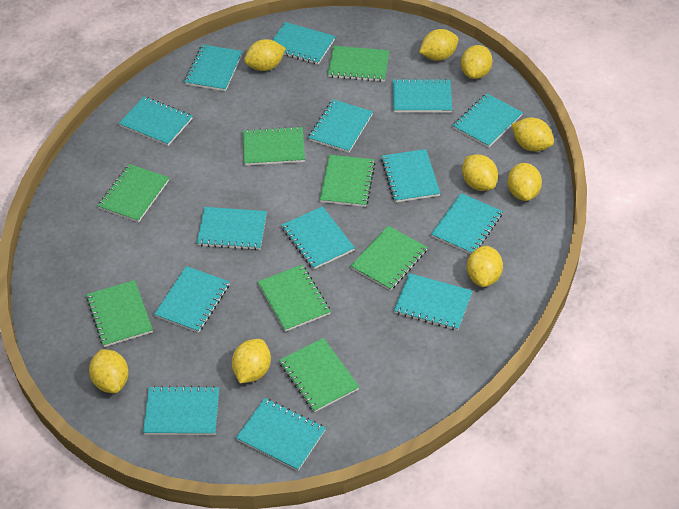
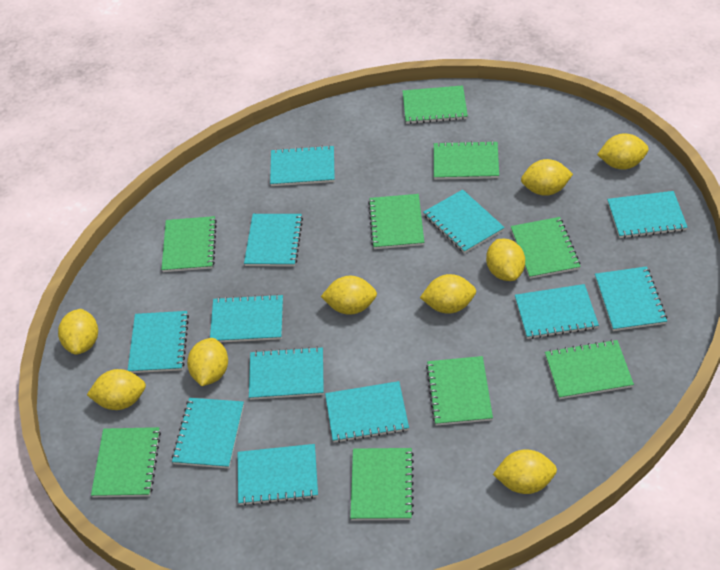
green notebook: 8 -> 9
turquoise notebook: 14 -> 12

